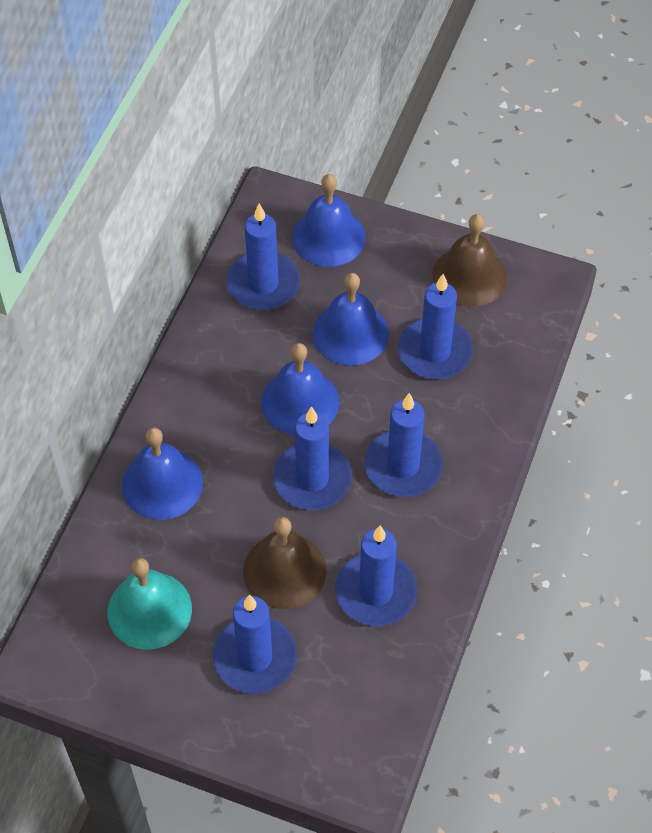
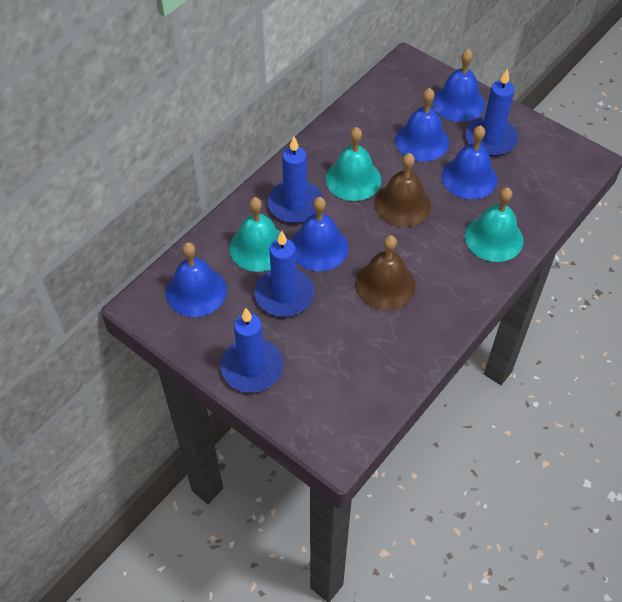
blue bell: 4 -> 5
blue candle: 6 -> 4
turquoise bell: 1 -> 3

